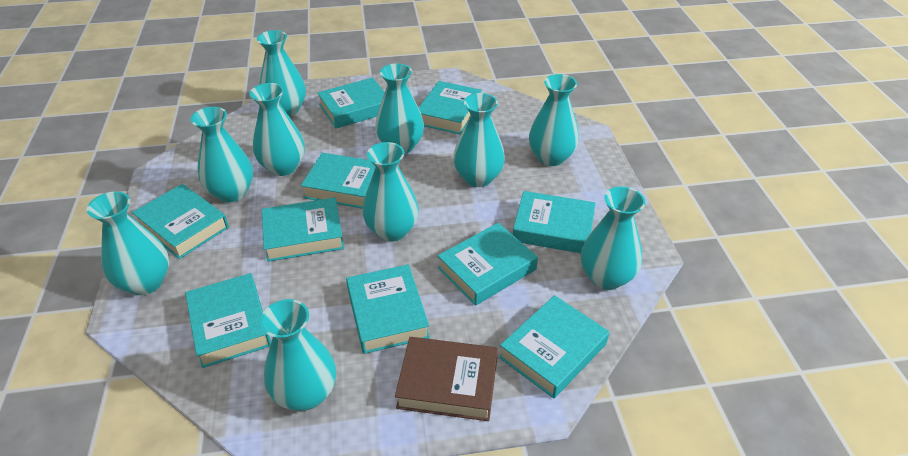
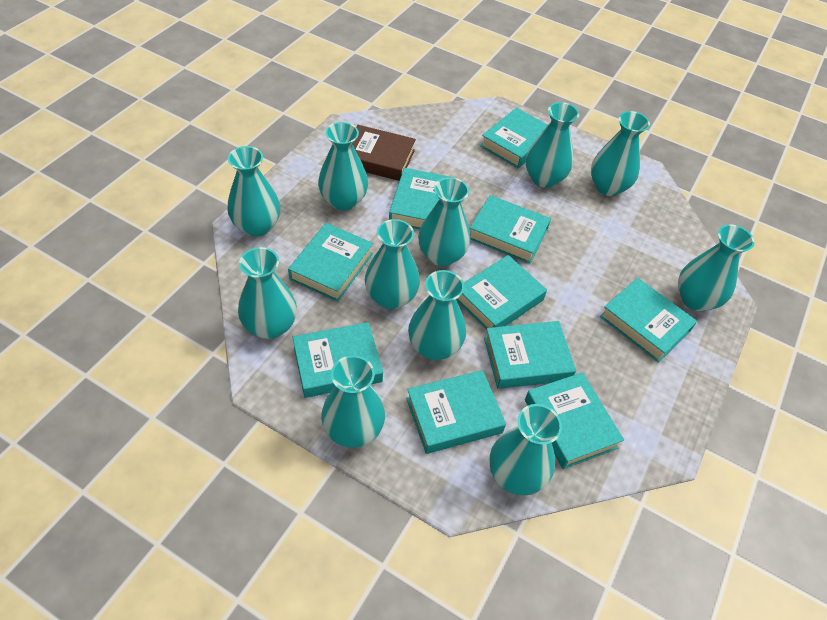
turquoise vase: 10 -> 11

